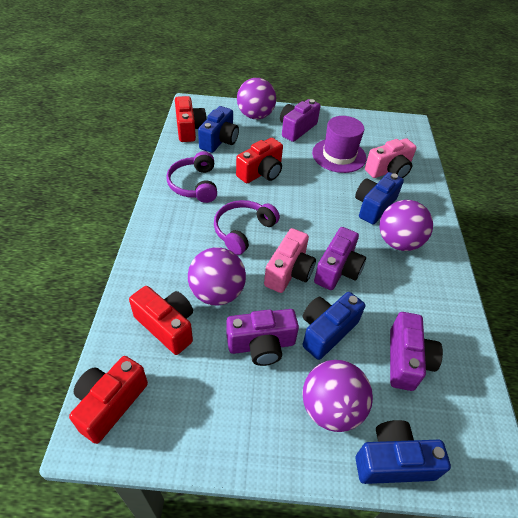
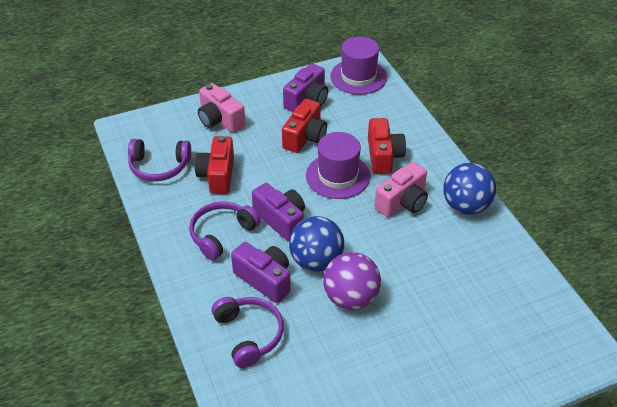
blue ball: 0 -> 2
blue camera: 4 -> 0
purple ball: 4 -> 1
purple camera: 4 -> 3
purple hat: 1 -> 2
purple headphones: 2 -> 3
red camera: 4 -> 3

